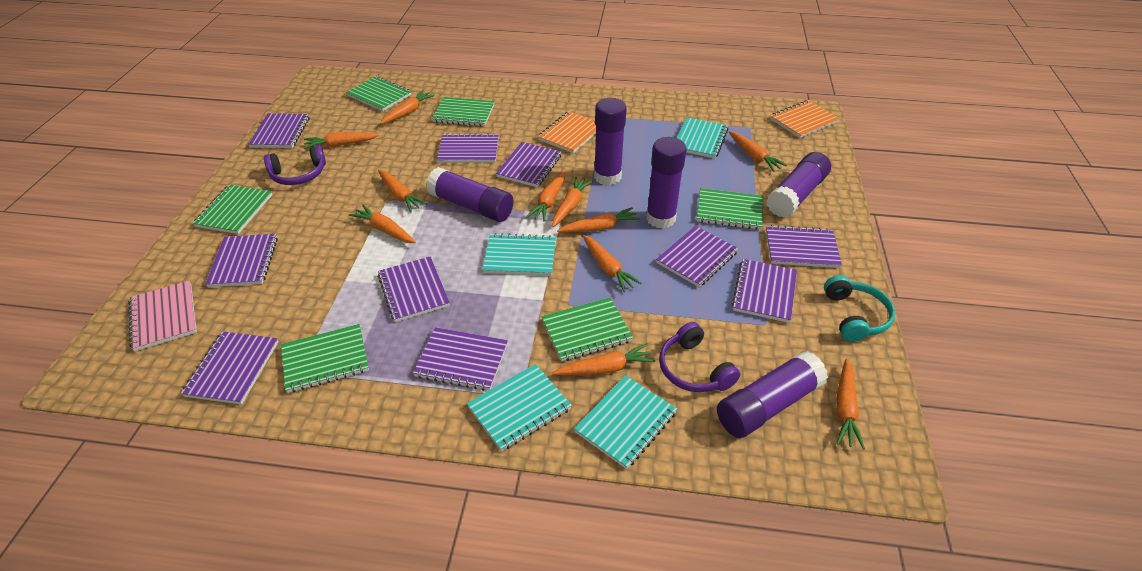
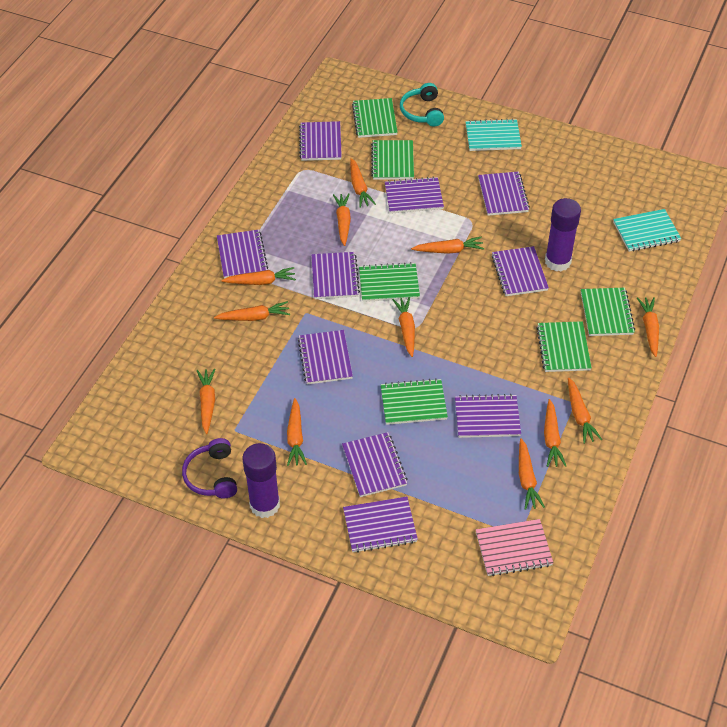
orange carrot: 11 -> 12
orange notebook: 2 -> 0
purple glue stick: 5 -> 2
purple headphones: 2 -> 1
turquoise notebook: 4 -> 2

